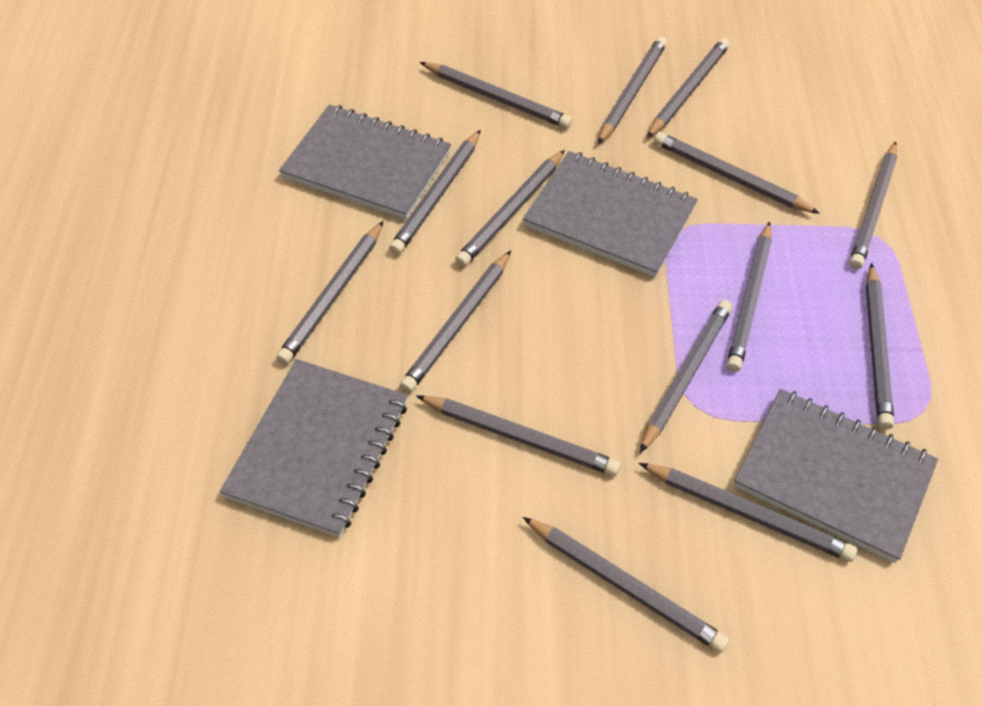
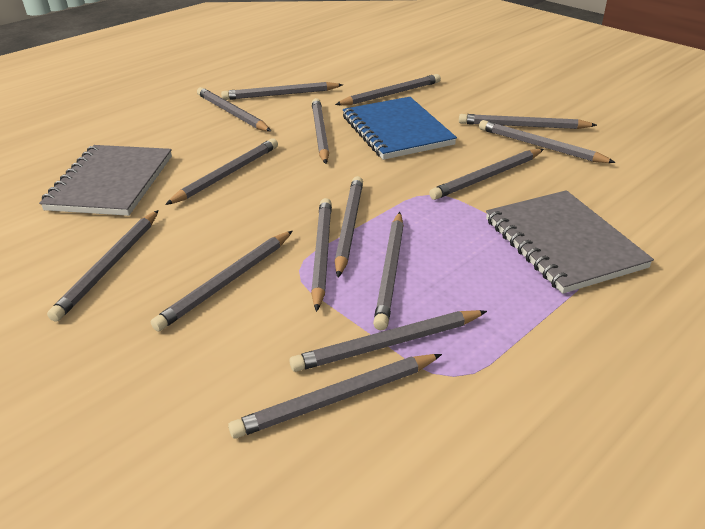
blue notebook: 0 -> 1
grey notebook: 4 -> 2

